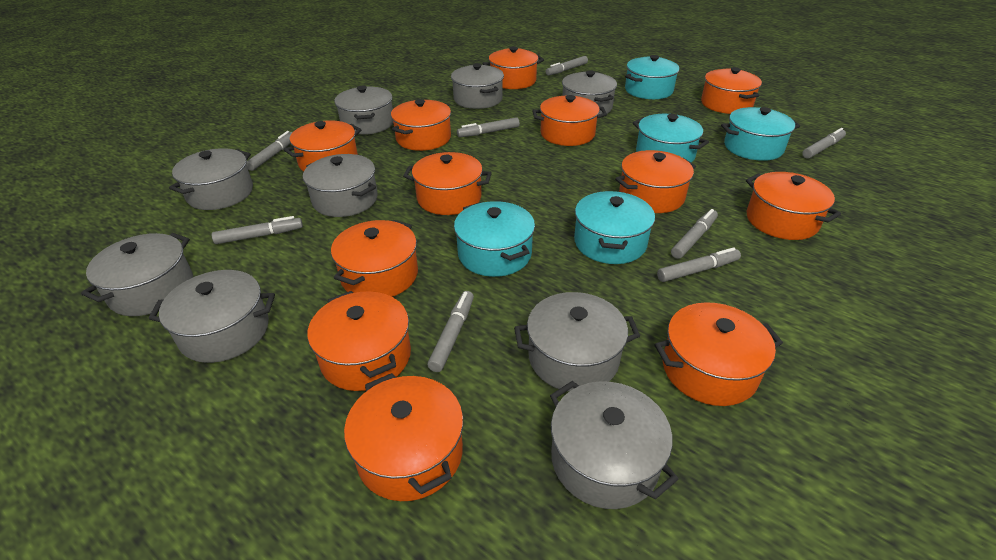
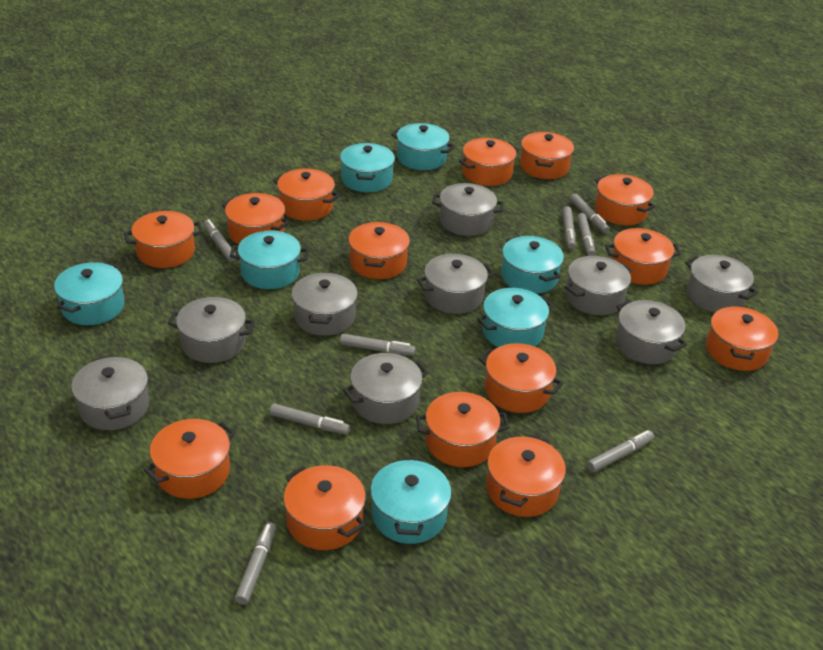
orange pot: 12 -> 14
turquoise pot: 5 -> 7

